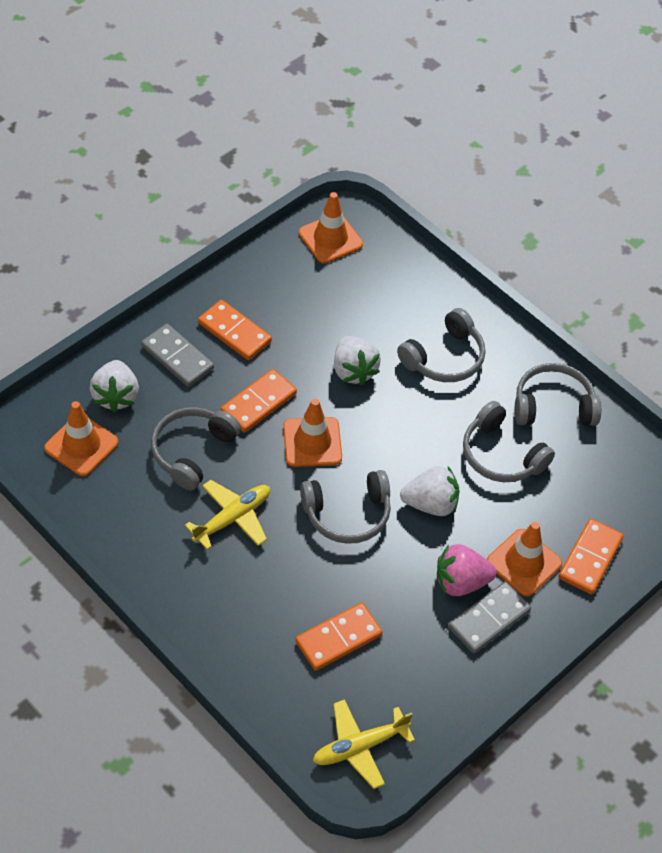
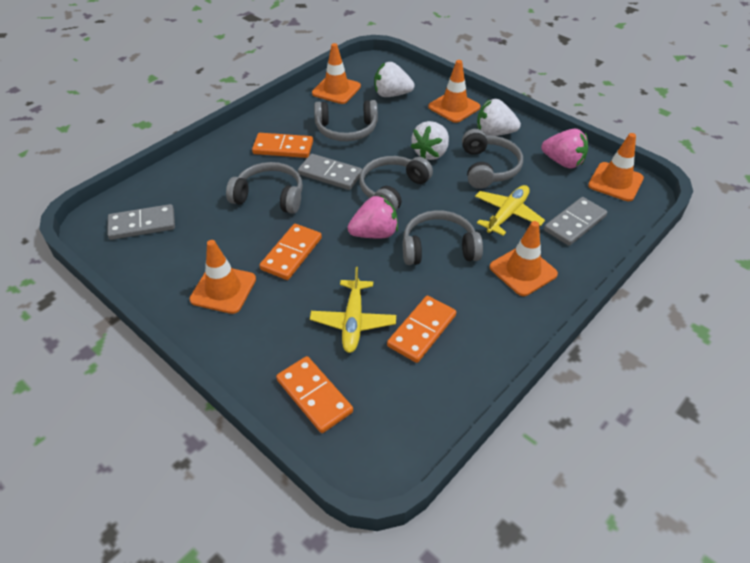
grey domino: 2 -> 3
orange traffic cone: 4 -> 5
pink strawberry: 1 -> 2

